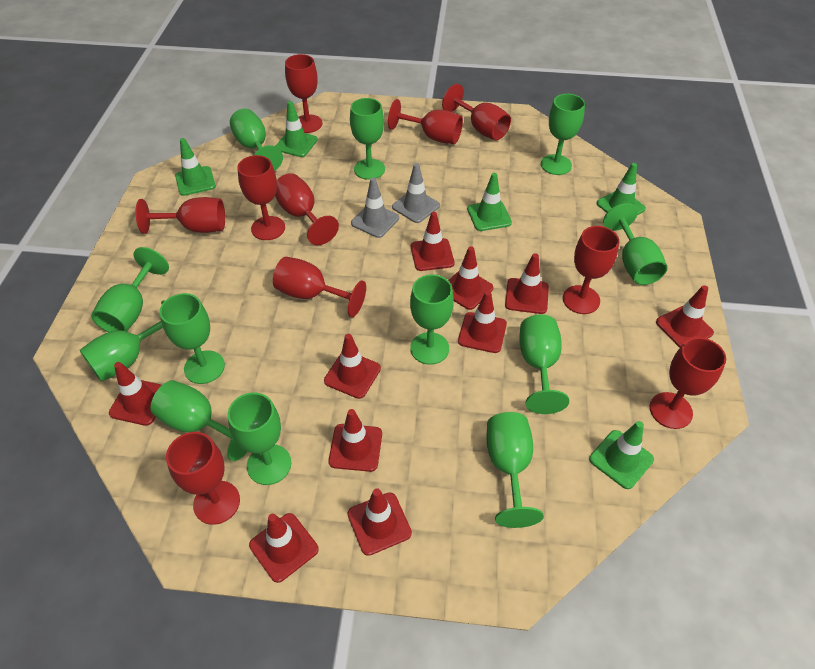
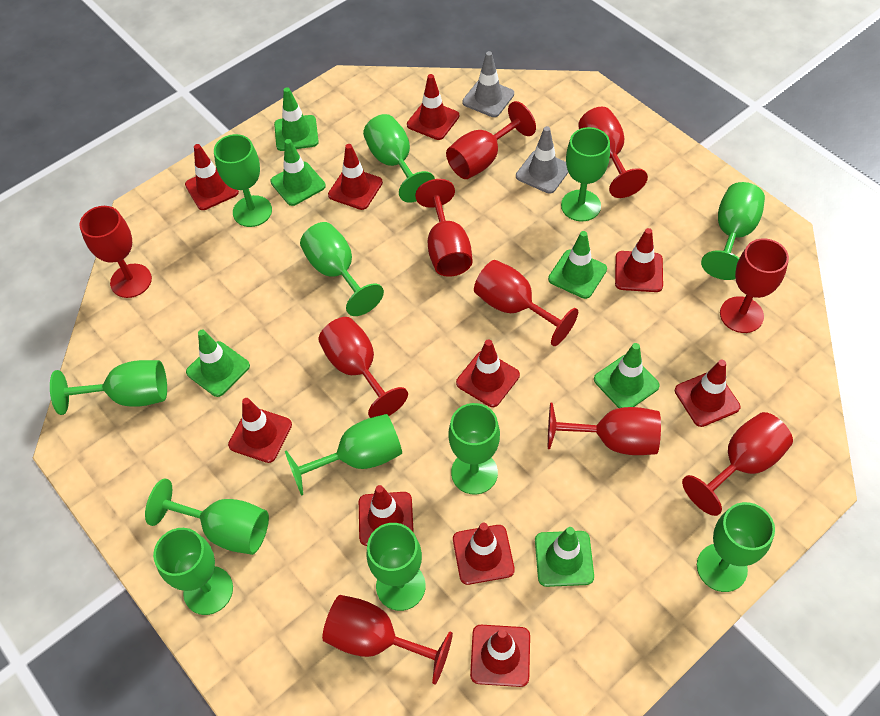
green traffic cone: 5 -> 6

